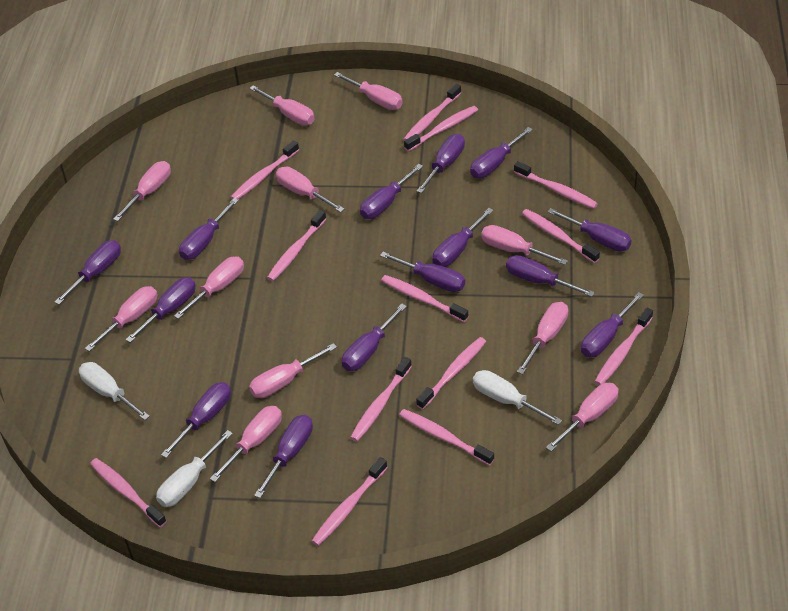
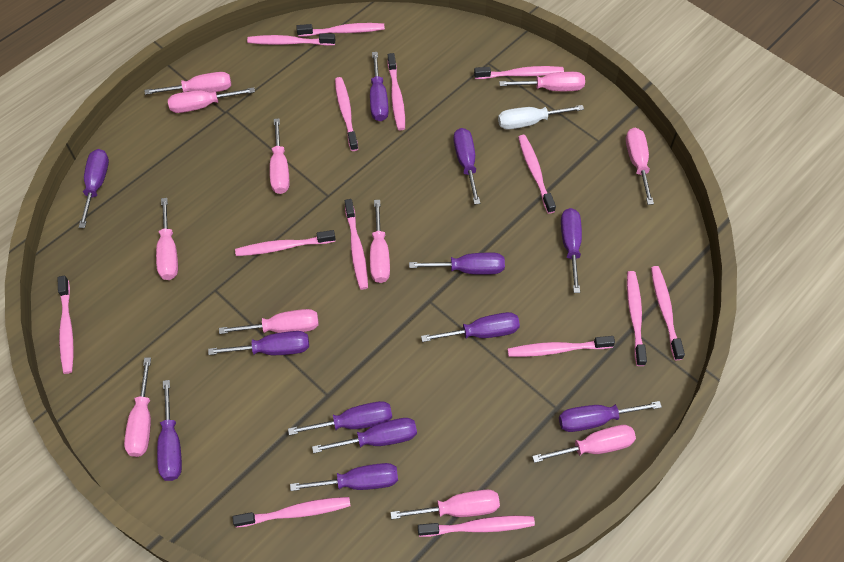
pink toothbrush: 13 -> 14
purple screwdriver: 14 -> 12
white screwdriver: 3 -> 1

